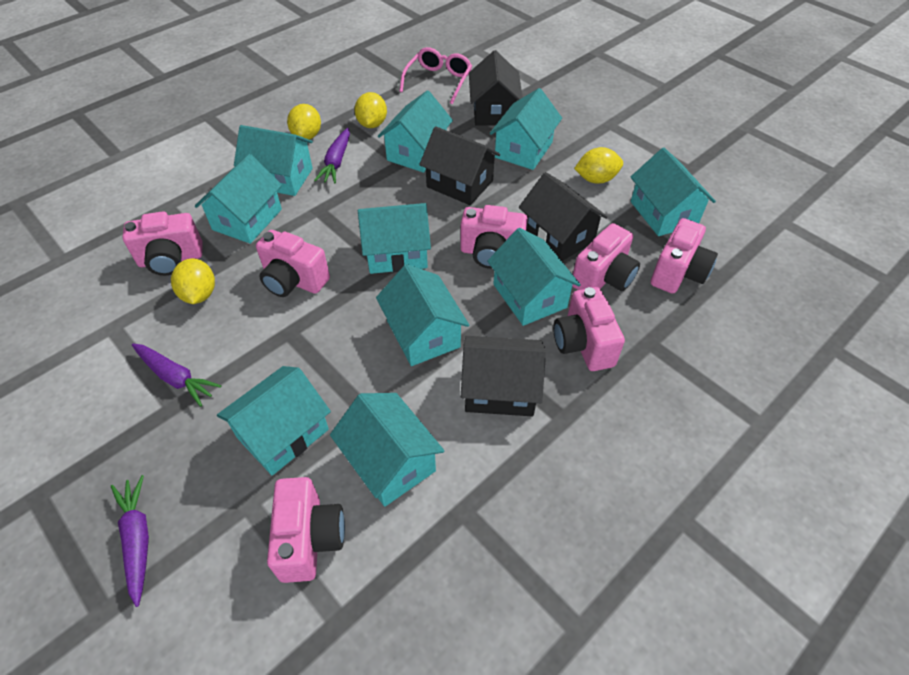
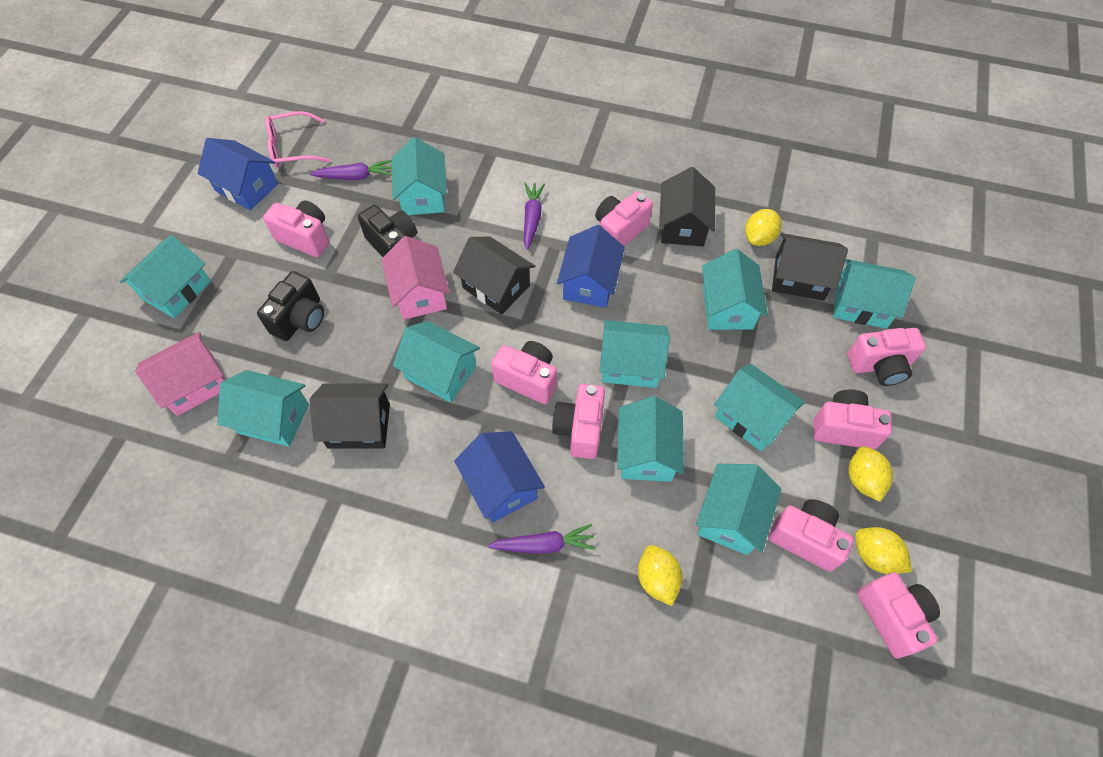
black camera: 0 -> 2
blue house: 0 -> 3
pink camera: 7 -> 8
pink house: 0 -> 2

